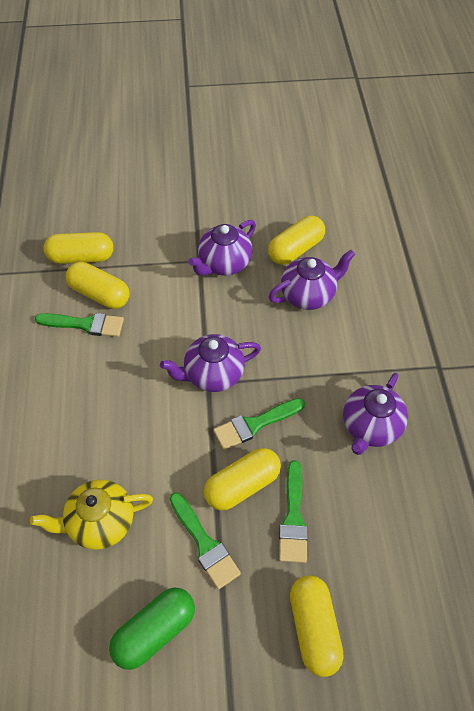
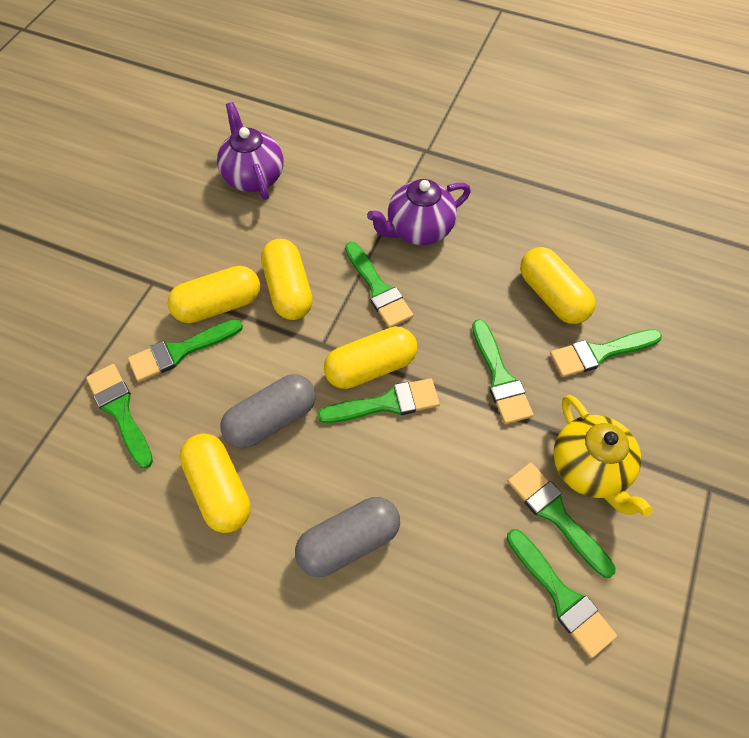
green brush: 4 -> 8
green capsule: 1 -> 0
grey capsule: 0 -> 2
purple teapot: 4 -> 2

